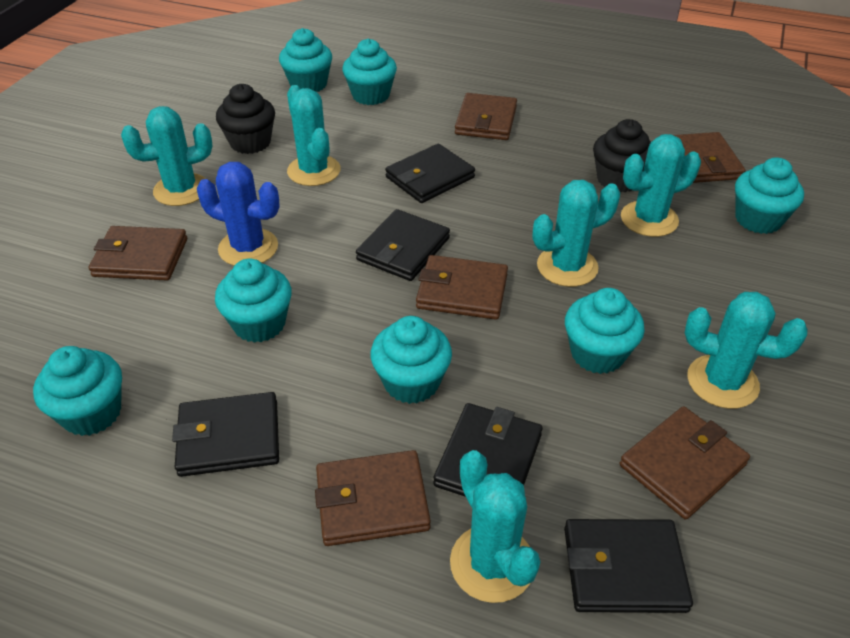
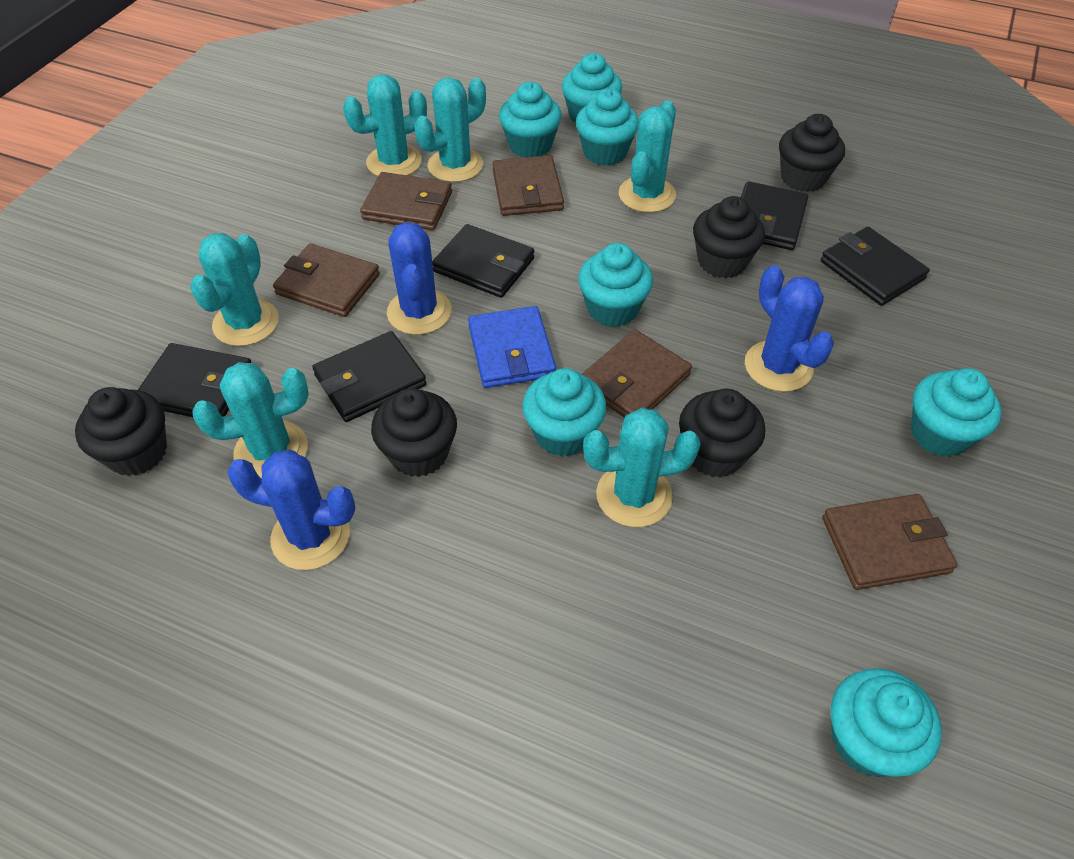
black cupcake: 2 -> 5
blue cactus: 1 -> 3
blue wallet: 0 -> 1
brown wallet: 6 -> 5

